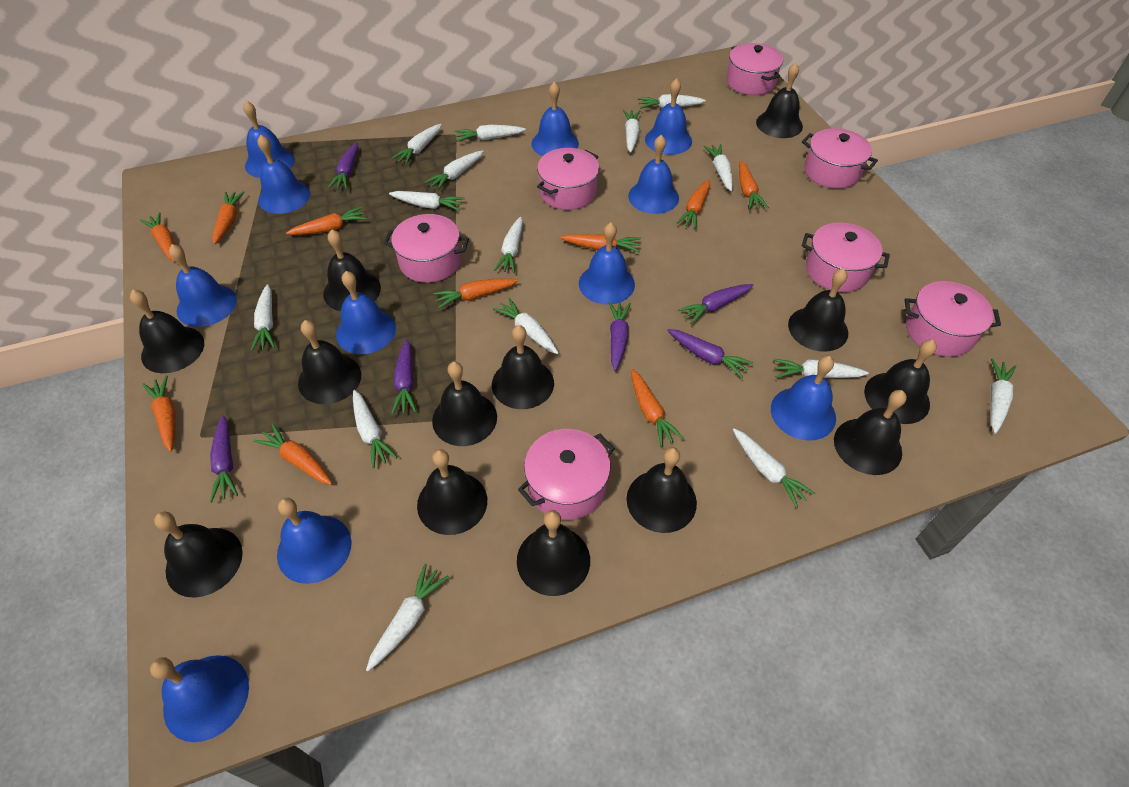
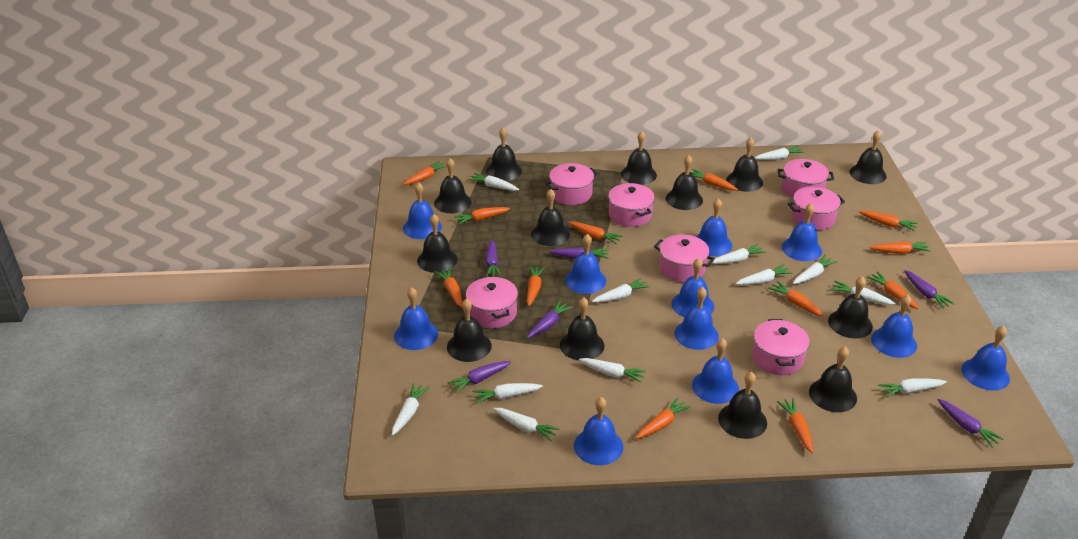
orange carrot: 10 -> 12
white carrot: 15 -> 12

